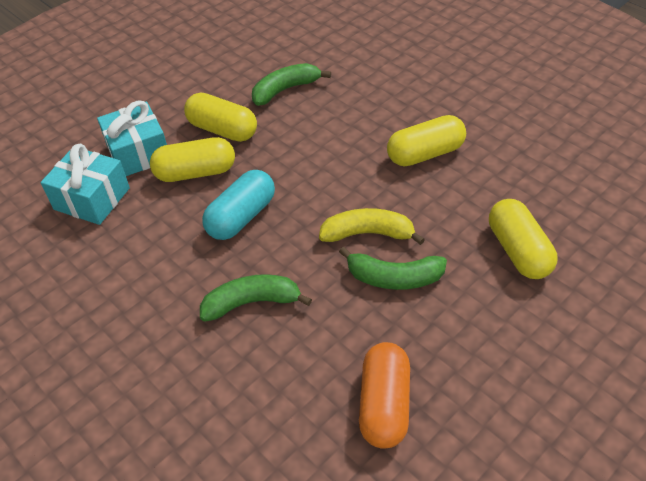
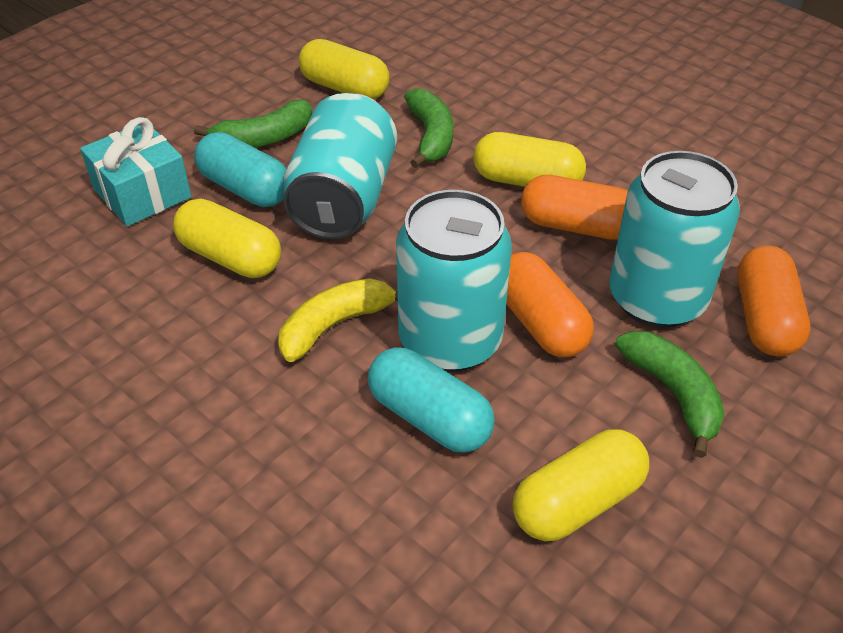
orange capsule: 1 -> 3
turquoise can: 0 -> 3
turquoise capsule: 1 -> 2
turquoise gift: 2 -> 1

